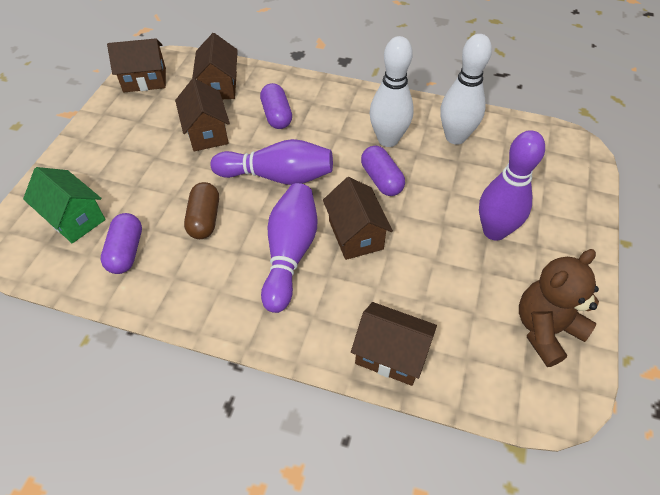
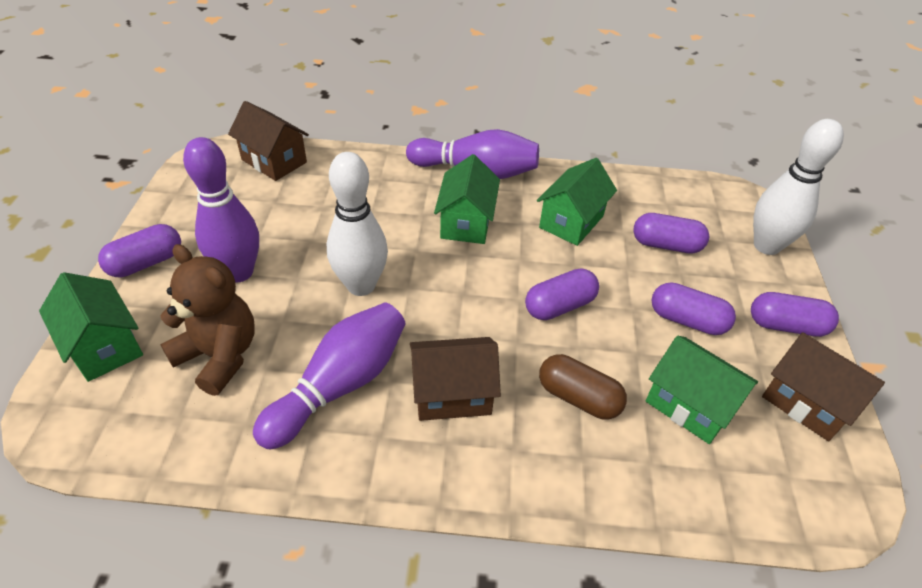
brown house: 5 -> 3
green house: 1 -> 4
purple capsule: 3 -> 5

